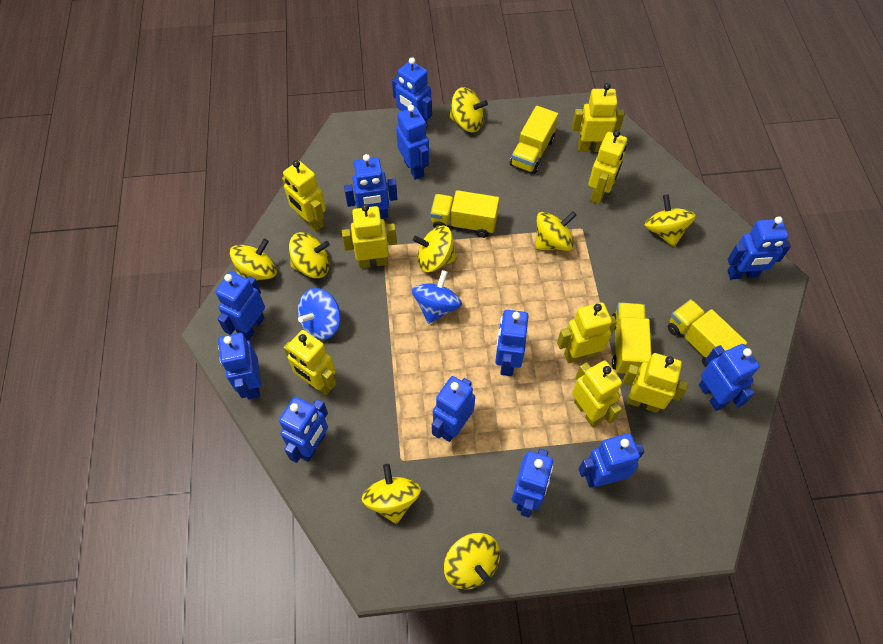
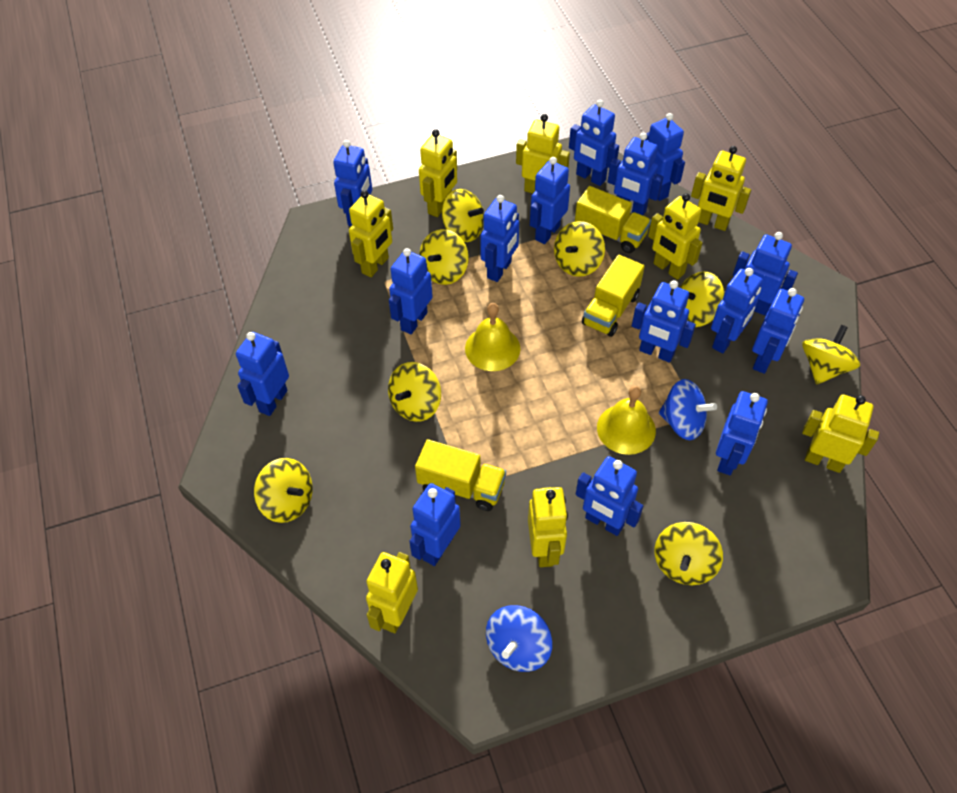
blue robot: 12 -> 15
yellow bell: 0 -> 2
yellow truck: 4 -> 3

